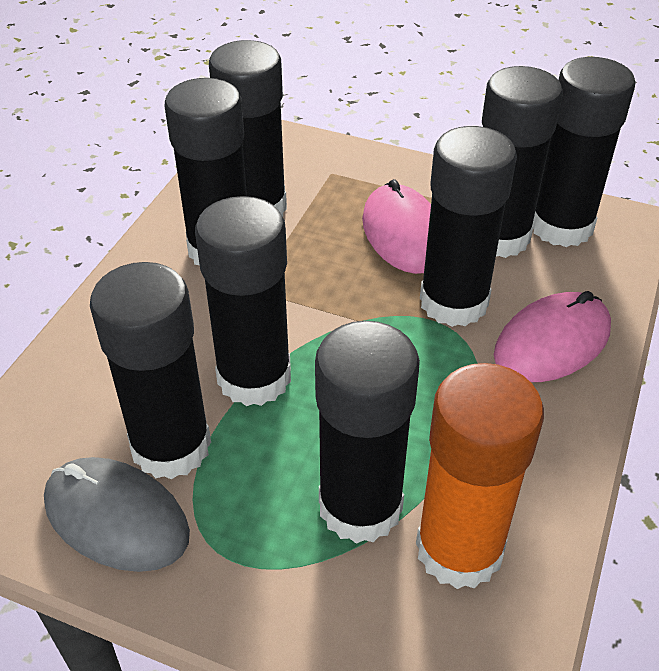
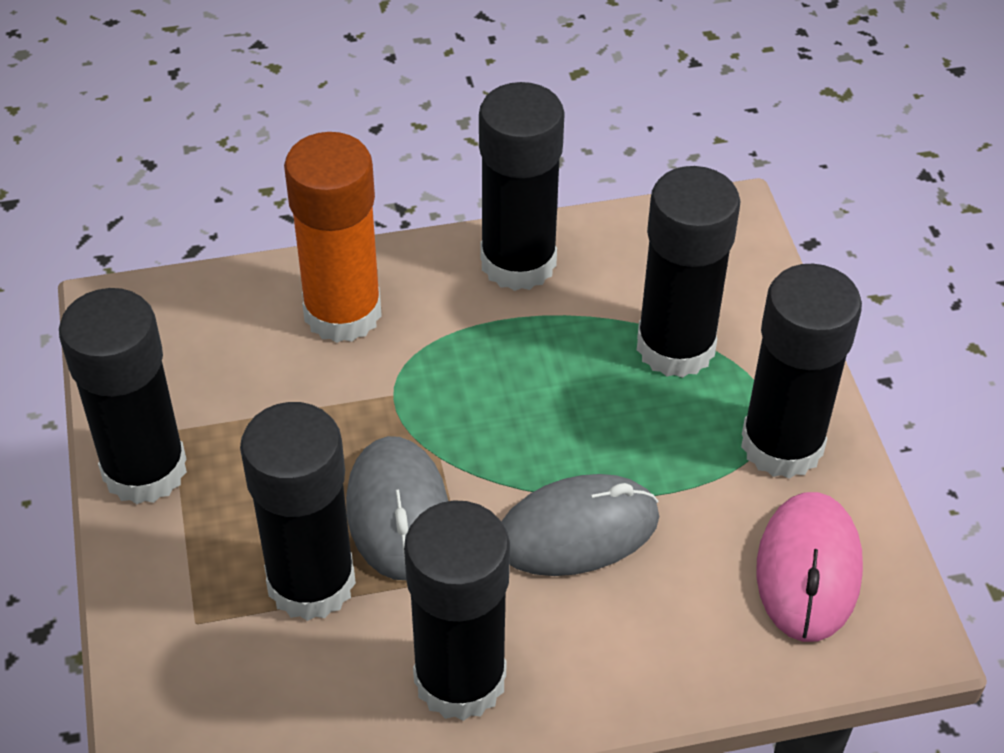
black glue stick: 8 -> 6
grey mouse: 1 -> 2
pink mouse: 2 -> 1

